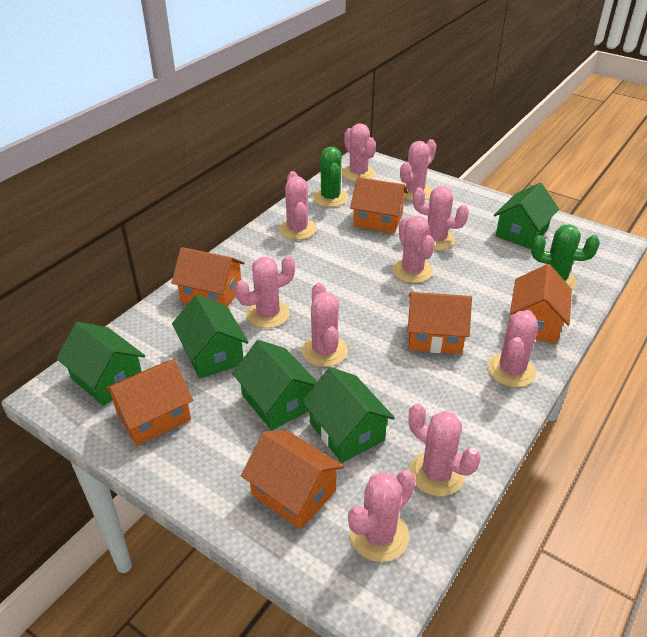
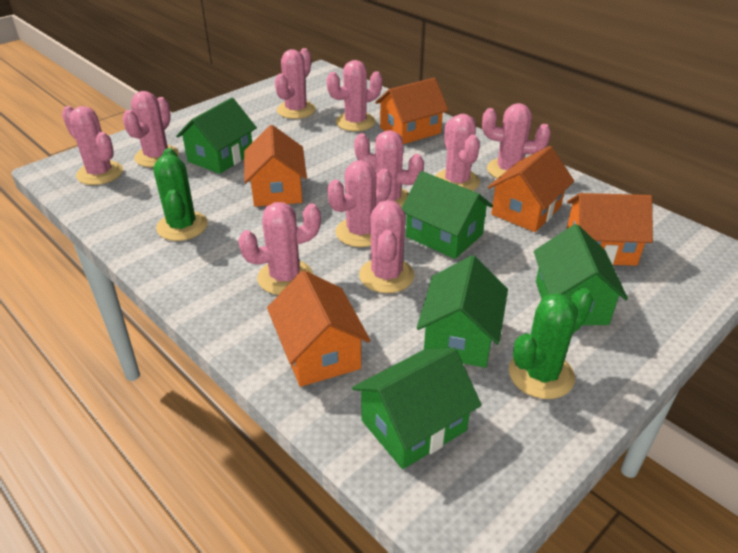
orange house: 6 -> 5

